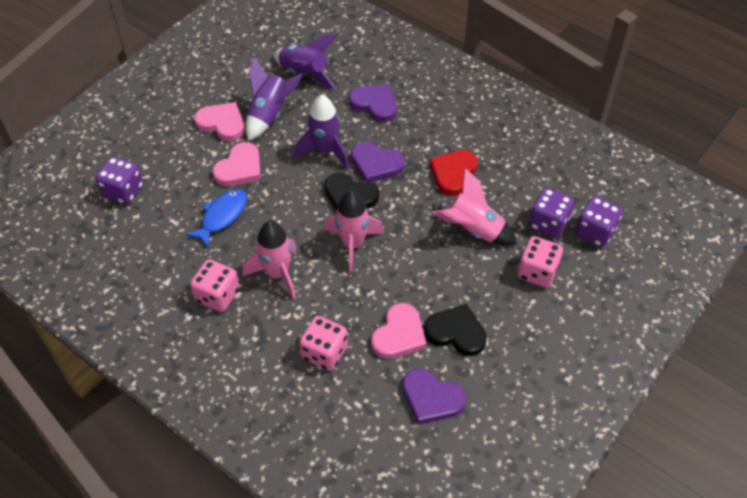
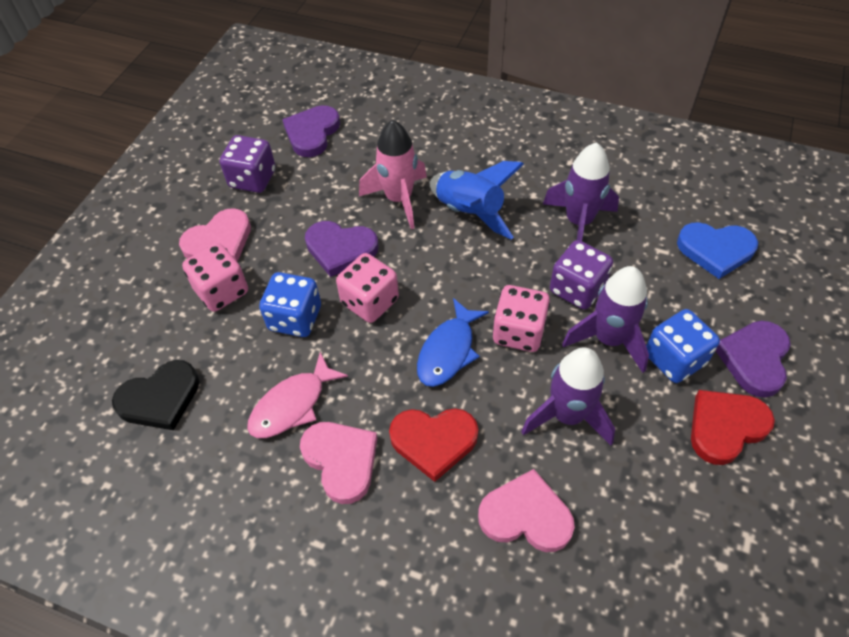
black heart: 2 -> 1
blue dice: 0 -> 2
blue heart: 0 -> 1
blue rocket: 0 -> 1
pink fish: 0 -> 1
pink rocket: 3 -> 1
purple dice: 3 -> 2
red heart: 1 -> 2

